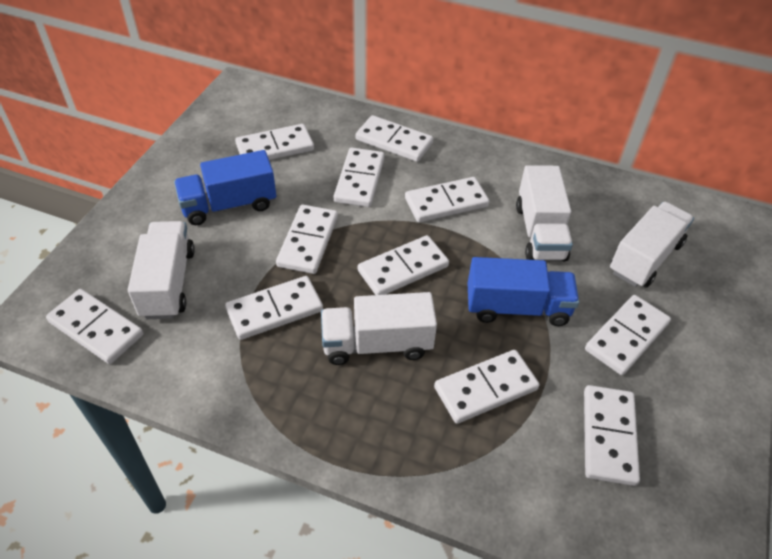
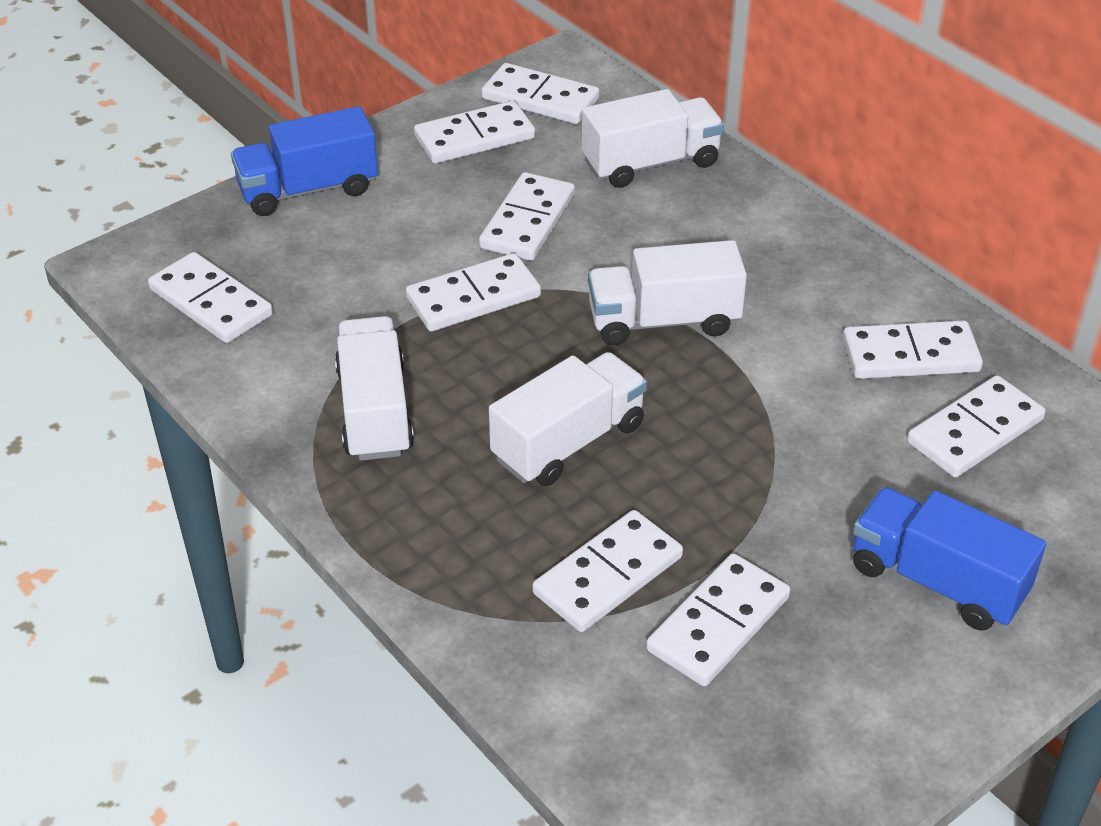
white domino: 11 -> 9

